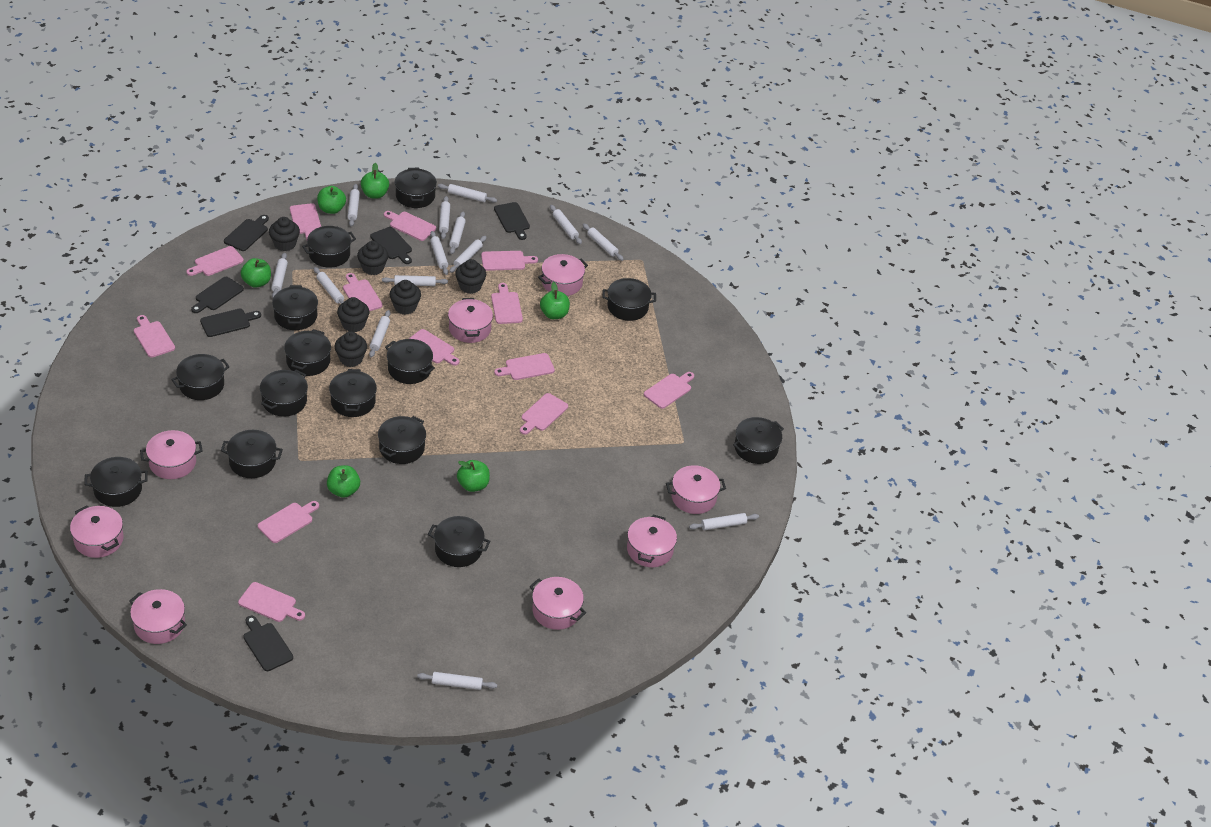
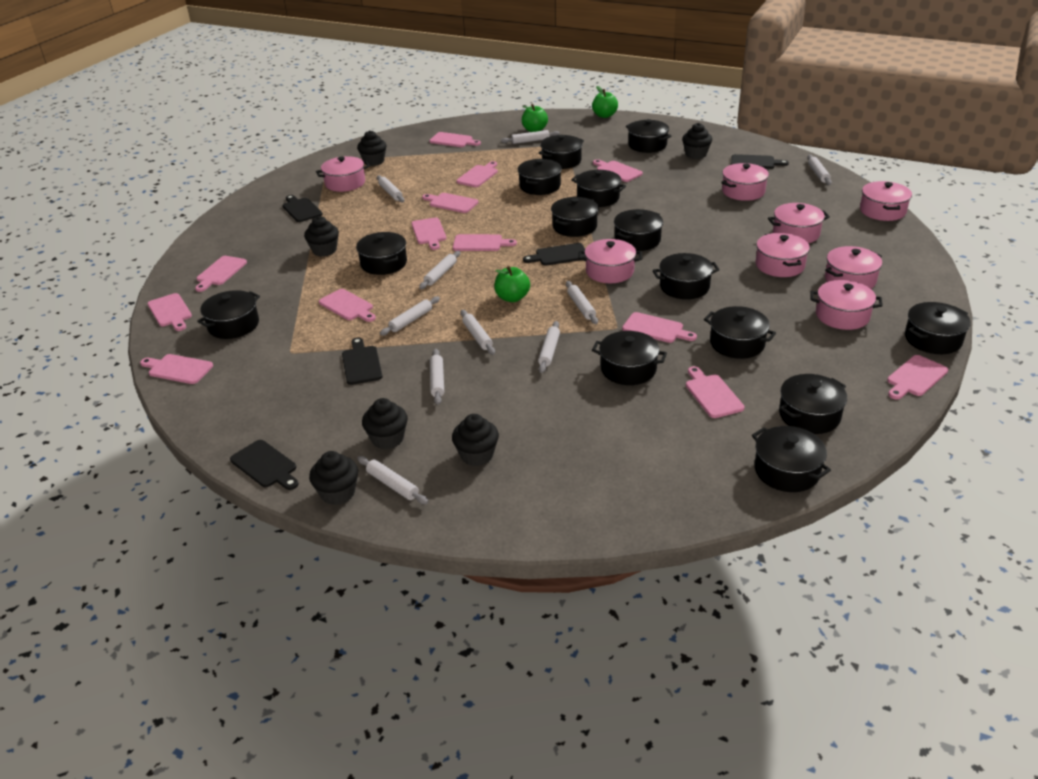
black cutting board: 6 -> 5
green apple: 6 -> 3
white rolling pin: 14 -> 10

